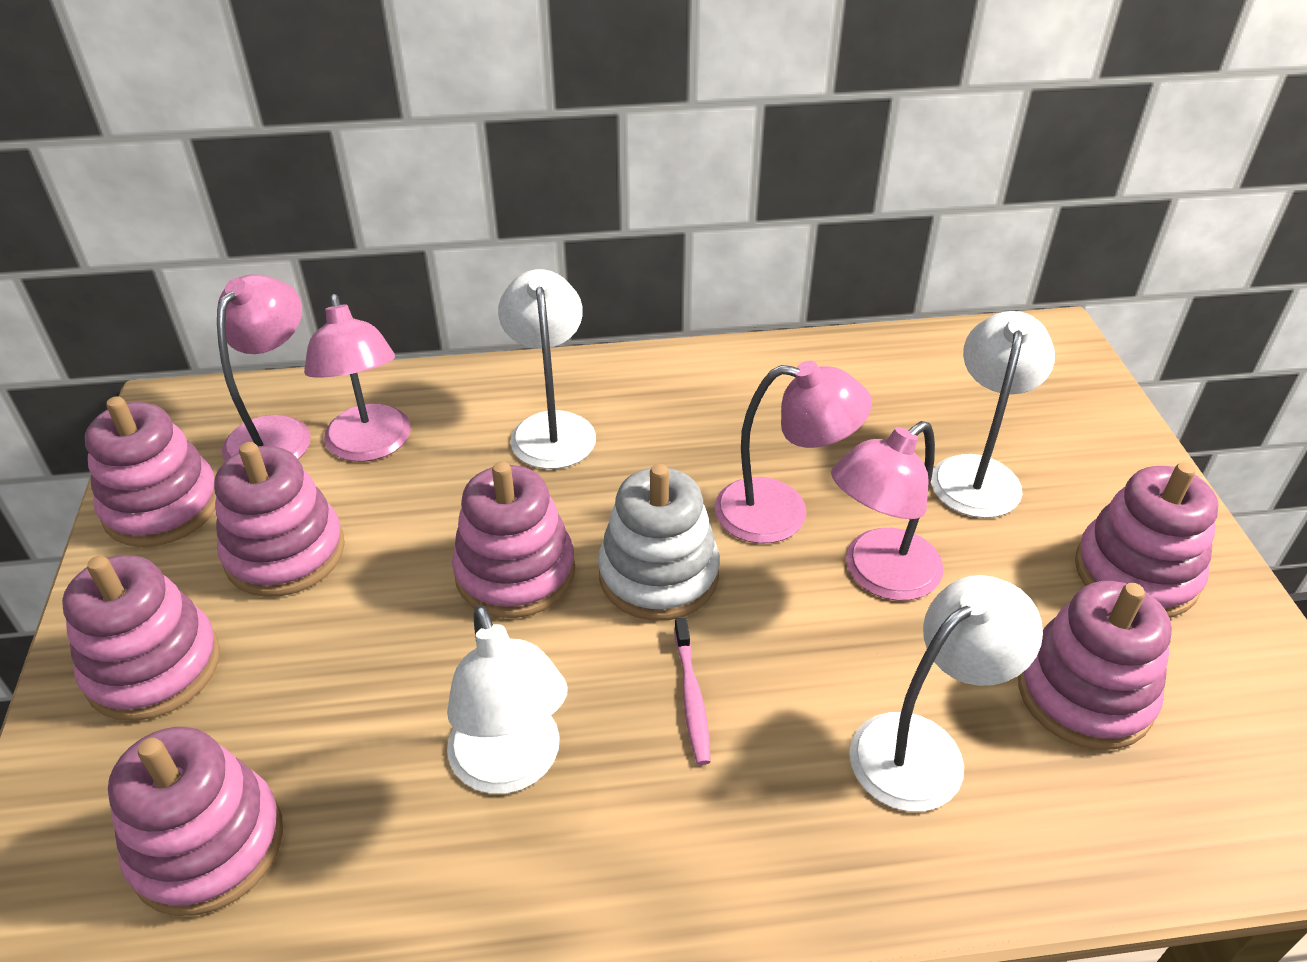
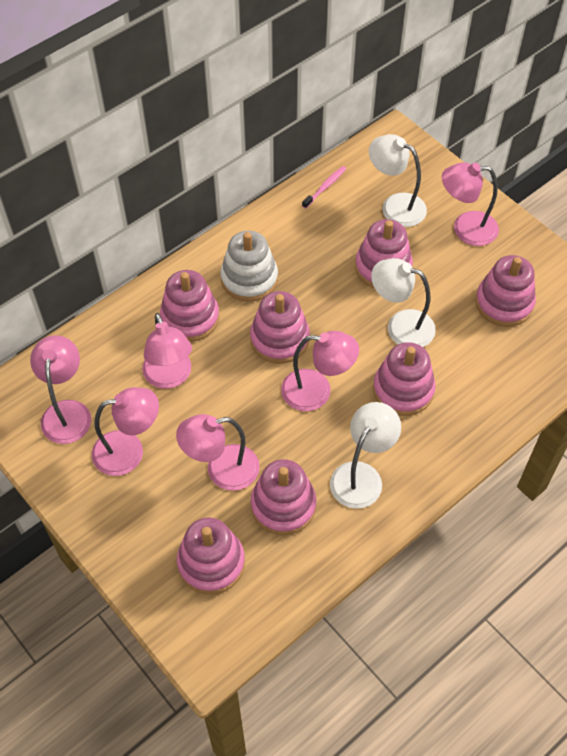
pink lamp: 4 -> 6
white lamp: 4 -> 3

